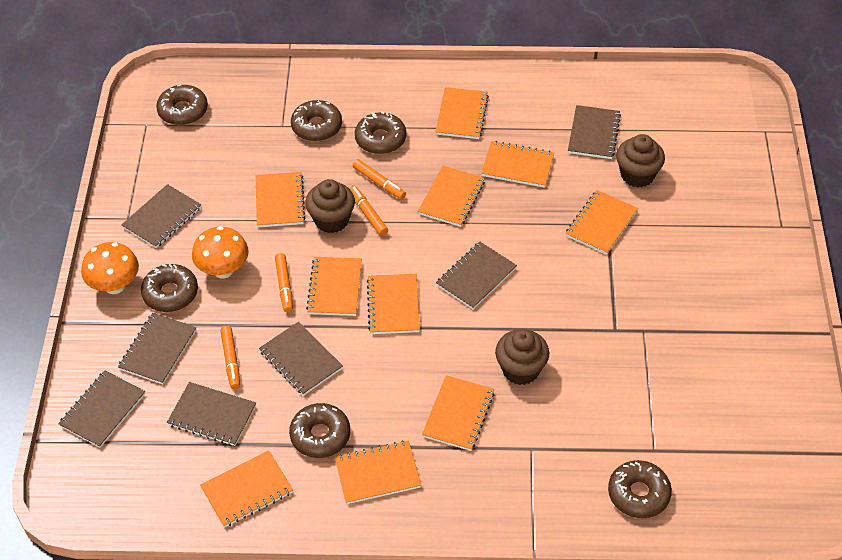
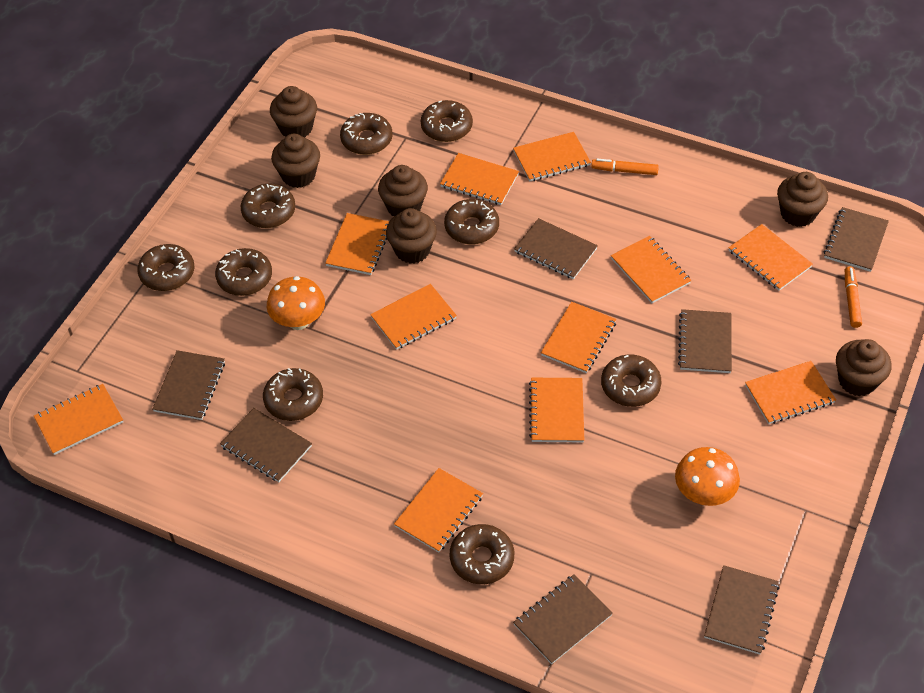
brown cupcake: 3 -> 6
brown donut: 6 -> 9
orange marker: 4 -> 2
orange notebook: 10 -> 11

